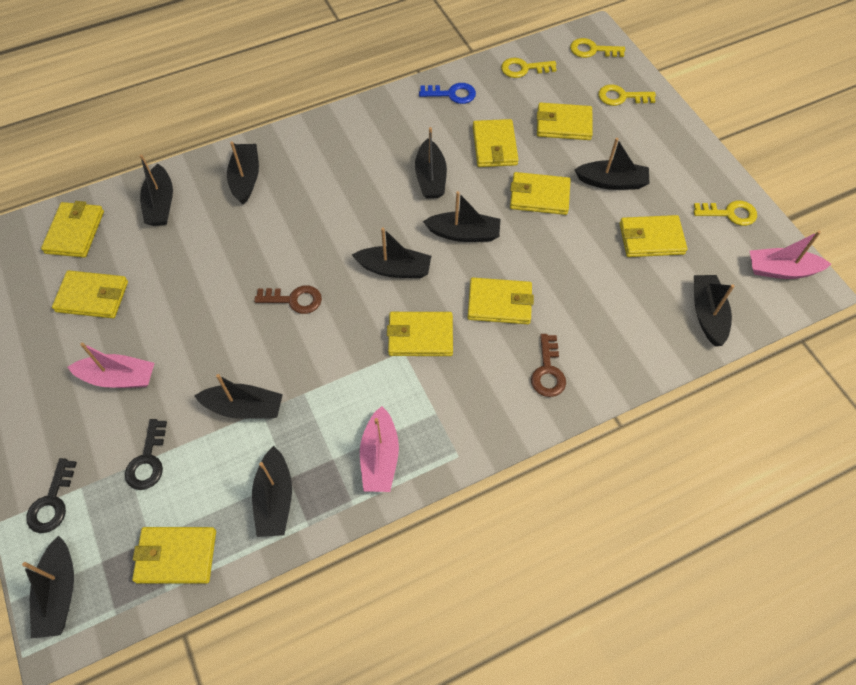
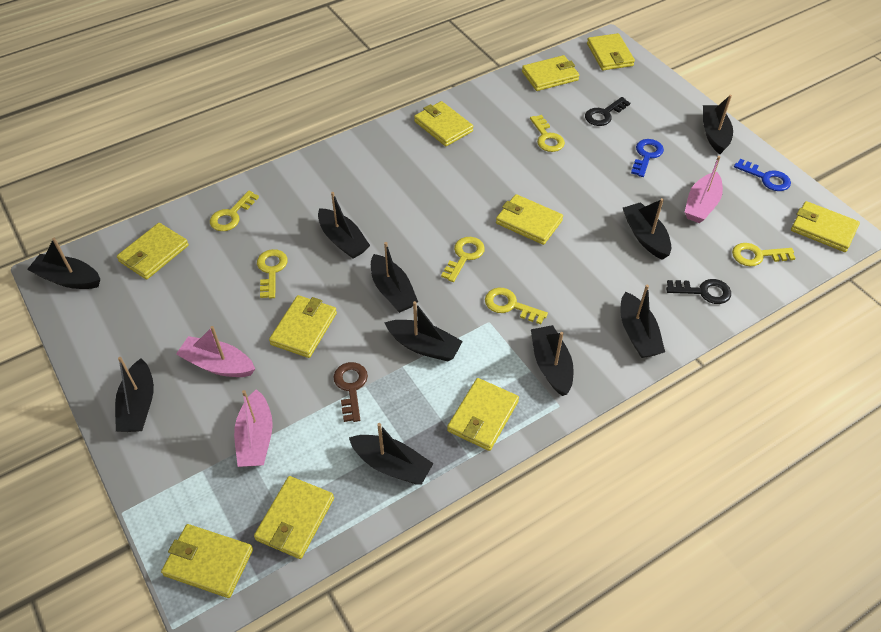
blue key: 1 -> 2
brown key: 2 -> 1
yellow key: 4 -> 6
yellow wallet: 9 -> 10

